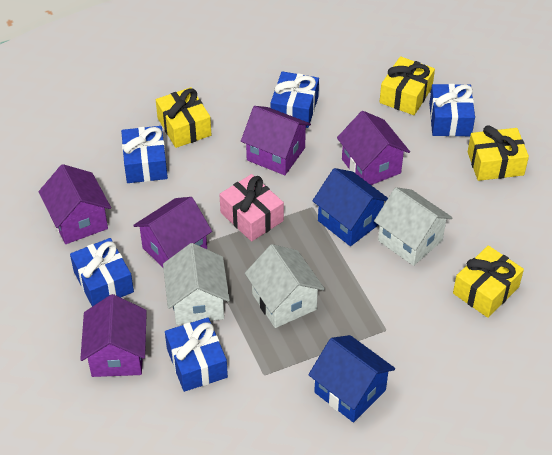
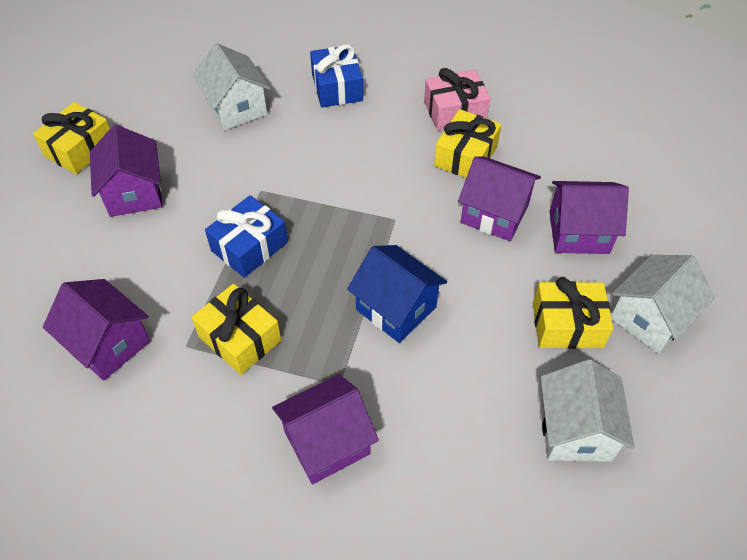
blue gift: 5 -> 2
blue house: 2 -> 1

